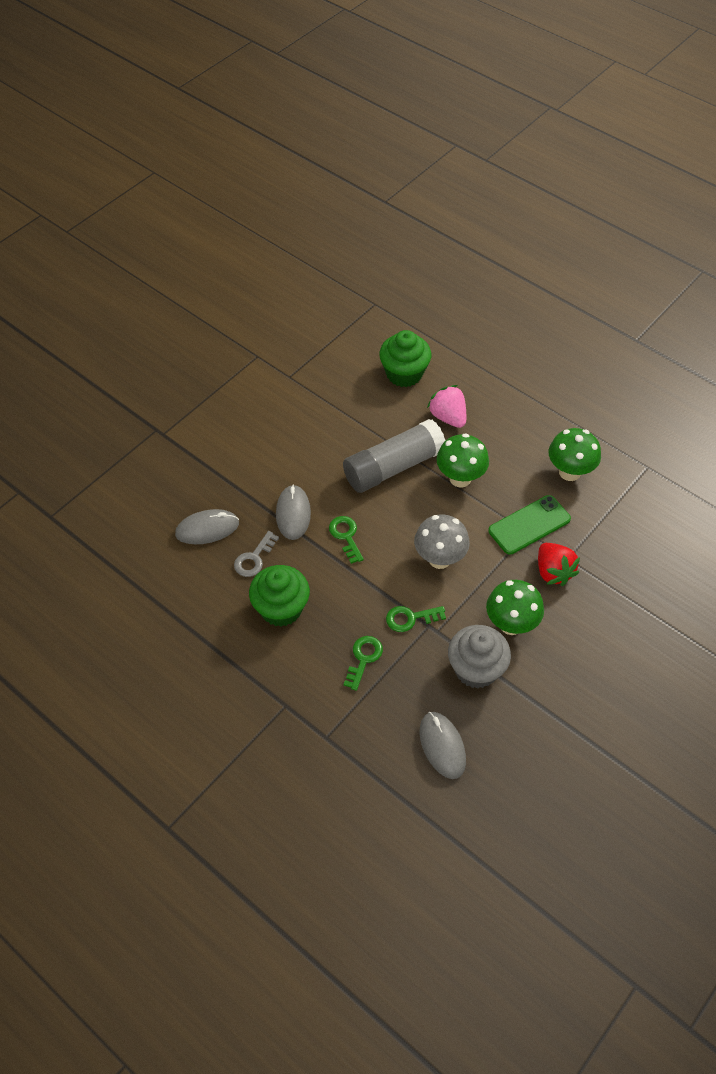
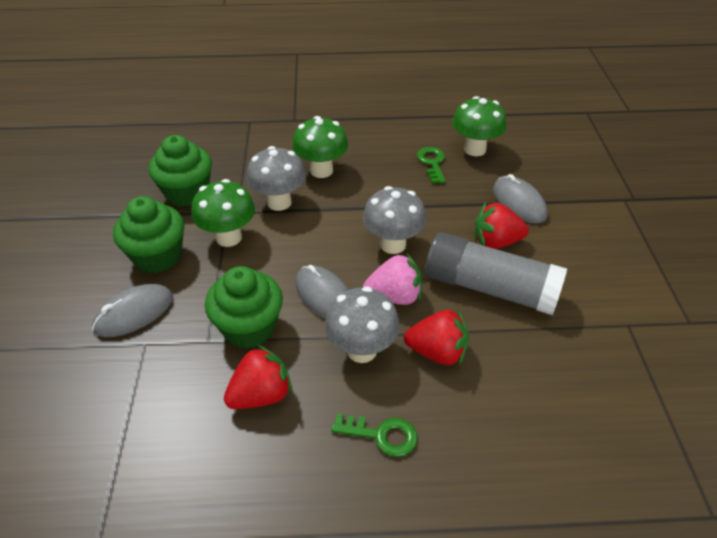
green cupcake: 2 -> 3
green key: 3 -> 2
green phone: 1 -> 0
grey cupcake: 1 -> 0
grey key: 1 -> 0
grey mushroom: 1 -> 3
red strawberry: 1 -> 3

